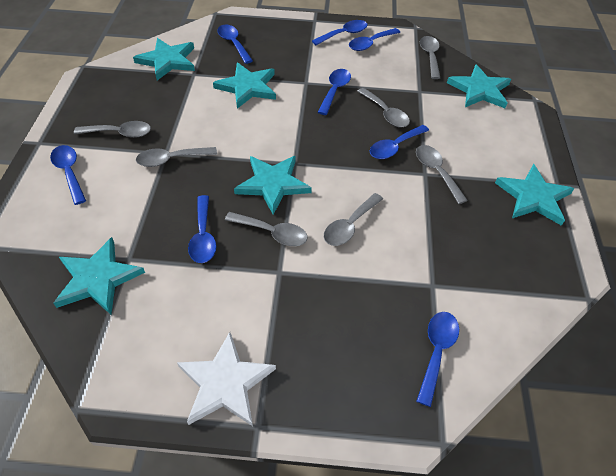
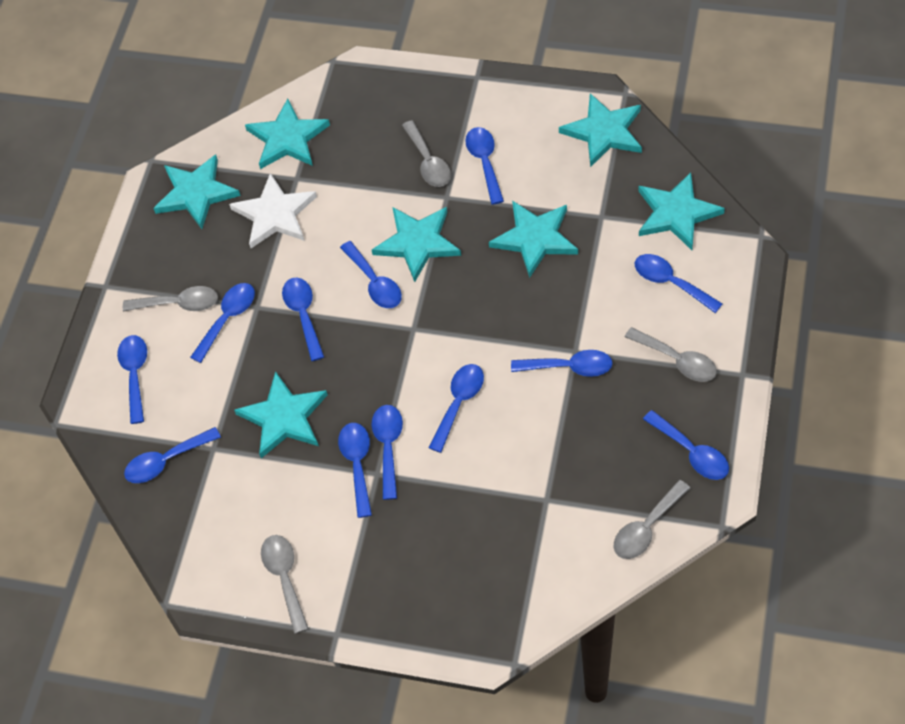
blue spoon: 8 -> 12
grey spoon: 7 -> 5
turquoise star: 6 -> 7

